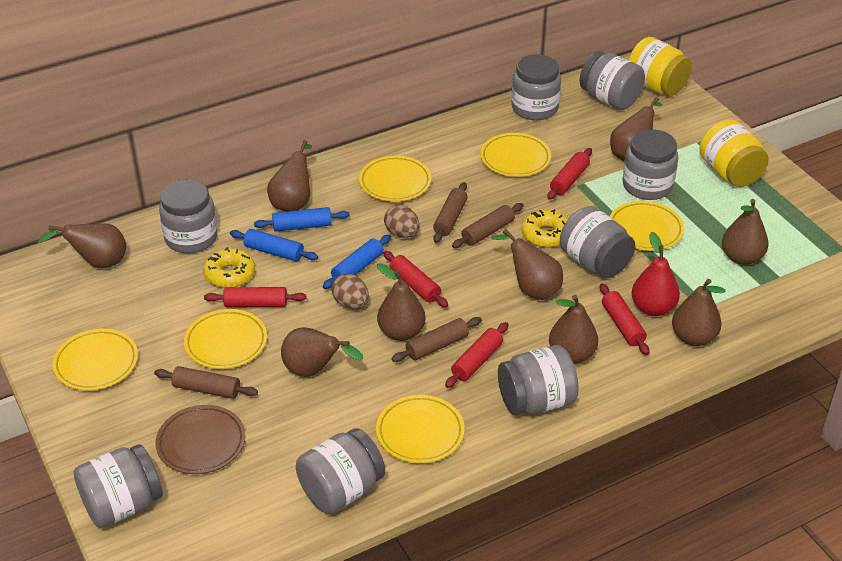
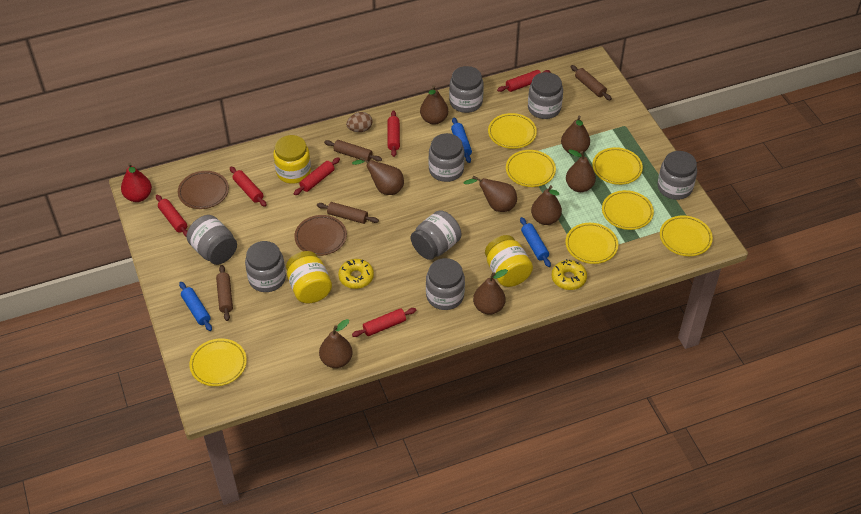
brown egg: 2 -> 1
brown pear: 9 -> 8
brown plate: 1 -> 2
red rolling pin: 5 -> 6
yellow jar: 2 -> 3
yellow plate: 6 -> 7

